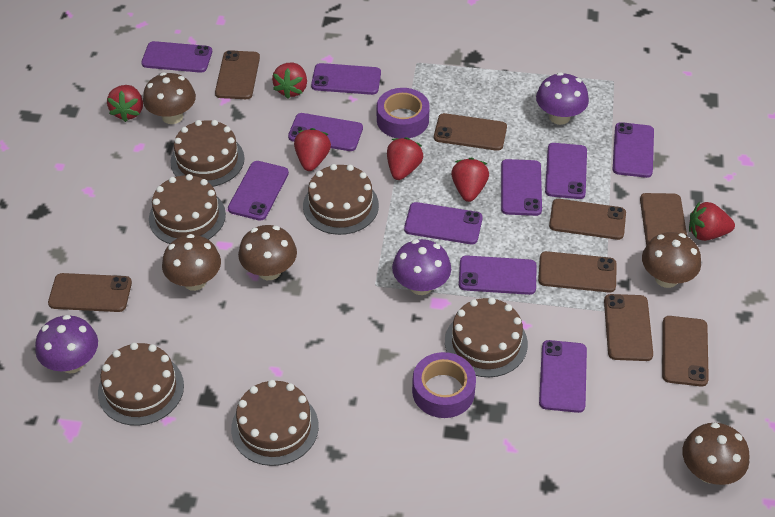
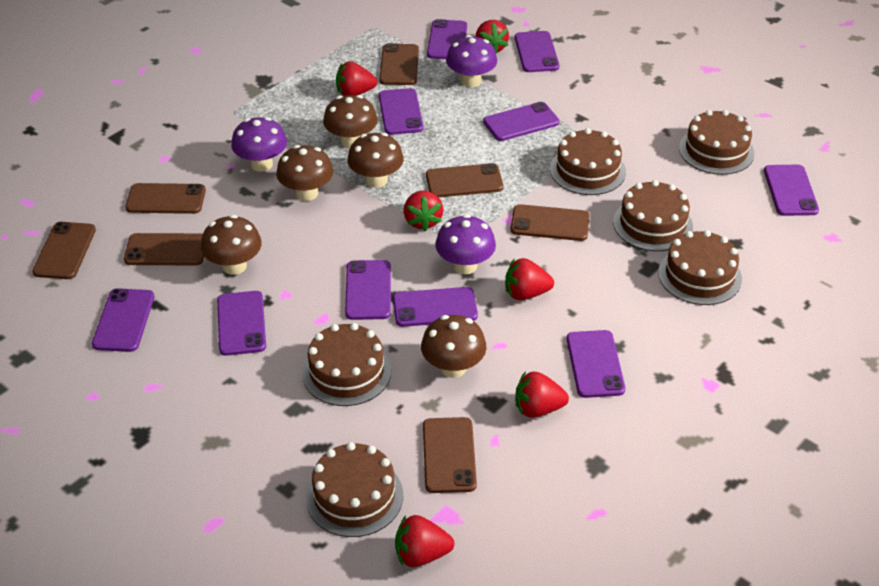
brown phone: 8 -> 7
purple tape: 2 -> 0

